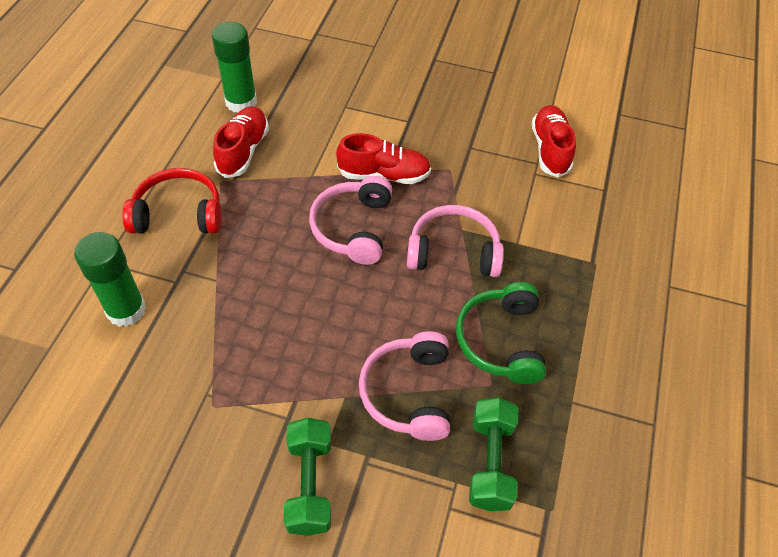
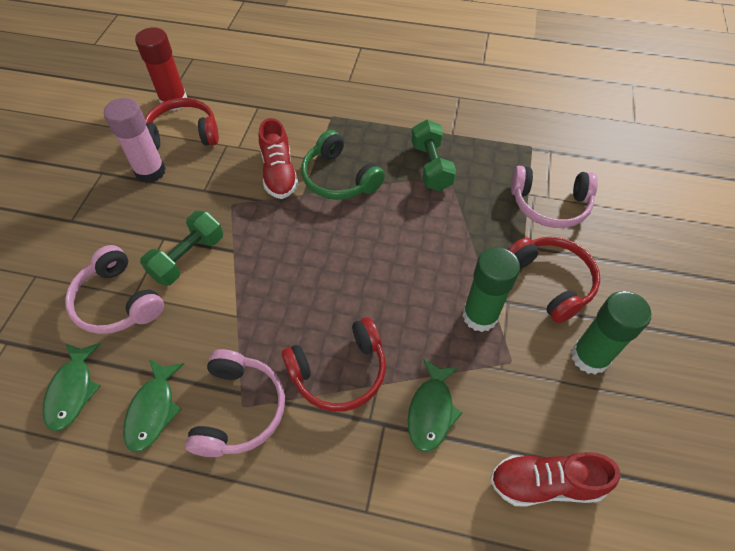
green fish: 0 -> 3
pink glue stick: 0 -> 1
red glue stick: 0 -> 1
red headphones: 1 -> 3
red shoe: 3 -> 2

